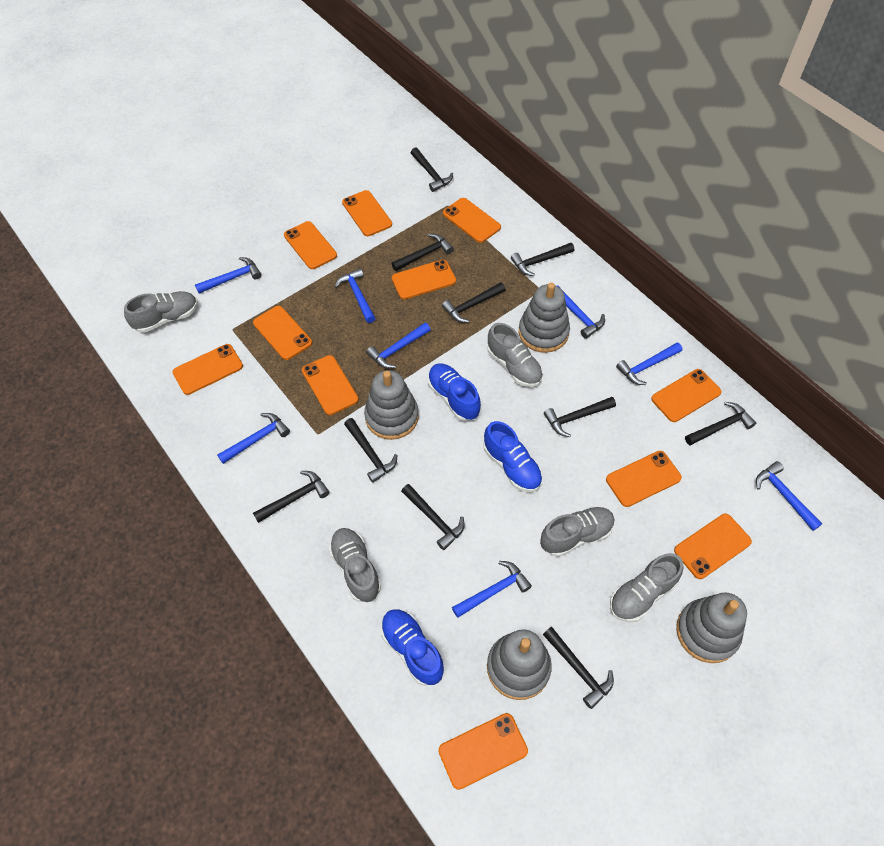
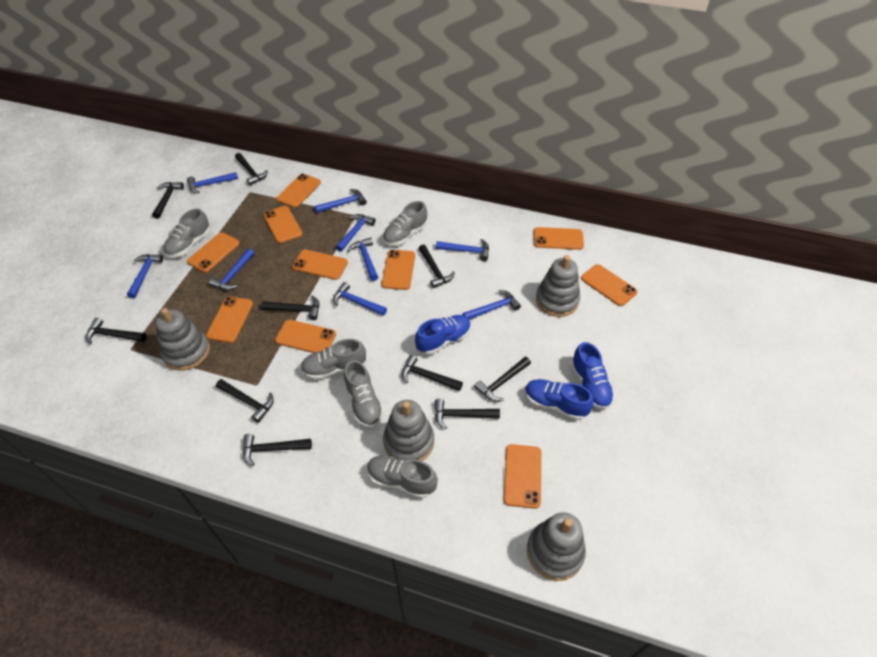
blue hammer: 8 -> 9
orange phone: 11 -> 10

